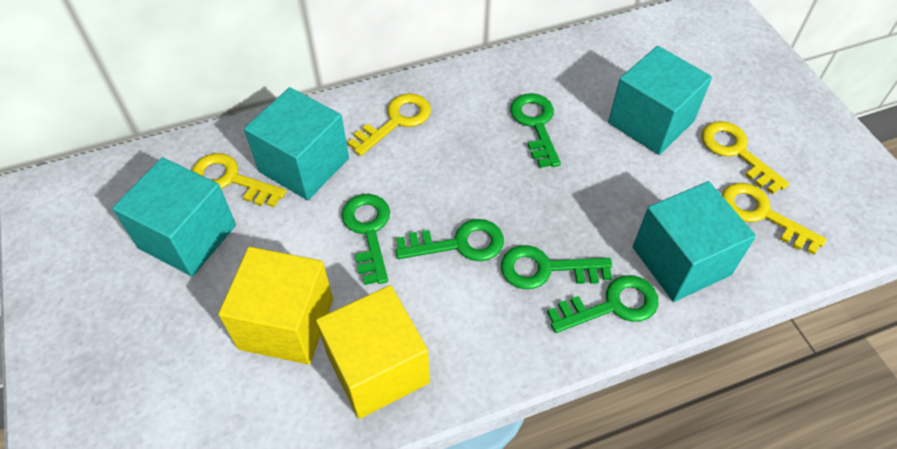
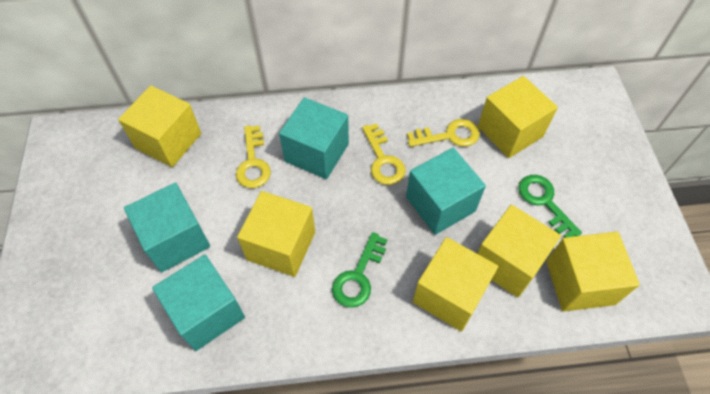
green key: 5 -> 2
yellow cube: 2 -> 6
yellow key: 4 -> 3

